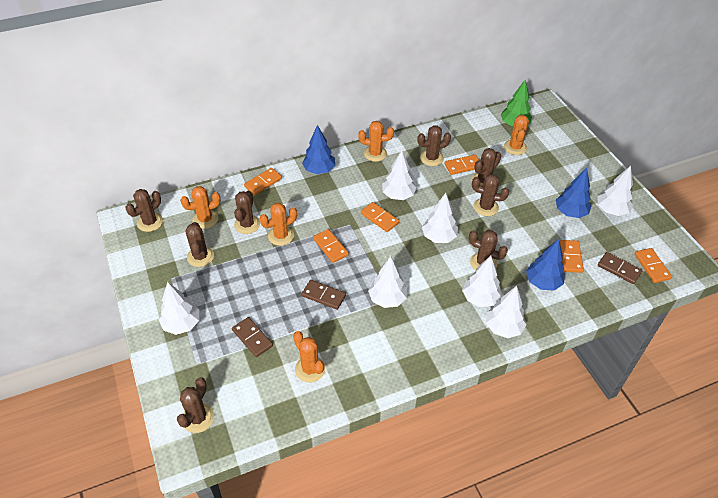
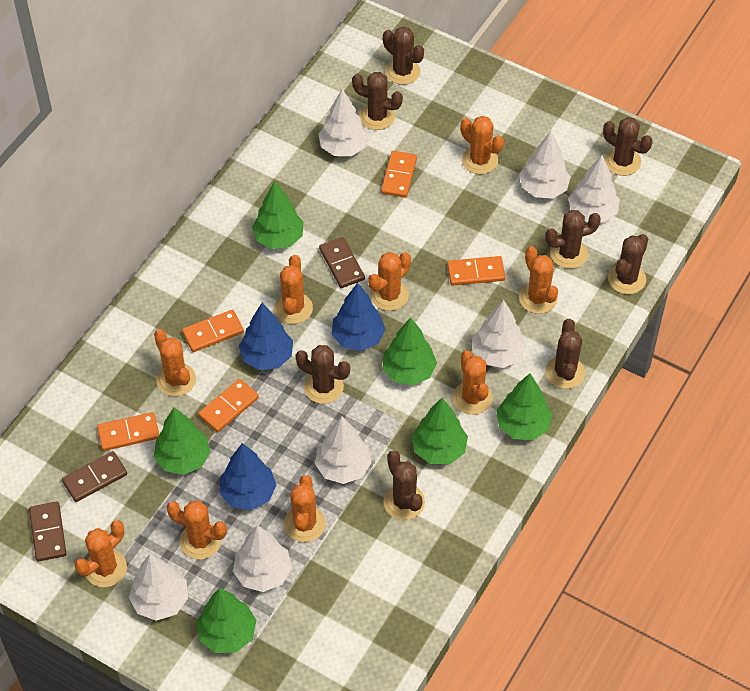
green tree: 1 -> 6
orange cactus: 5 -> 9
orange domino: 6 -> 5

